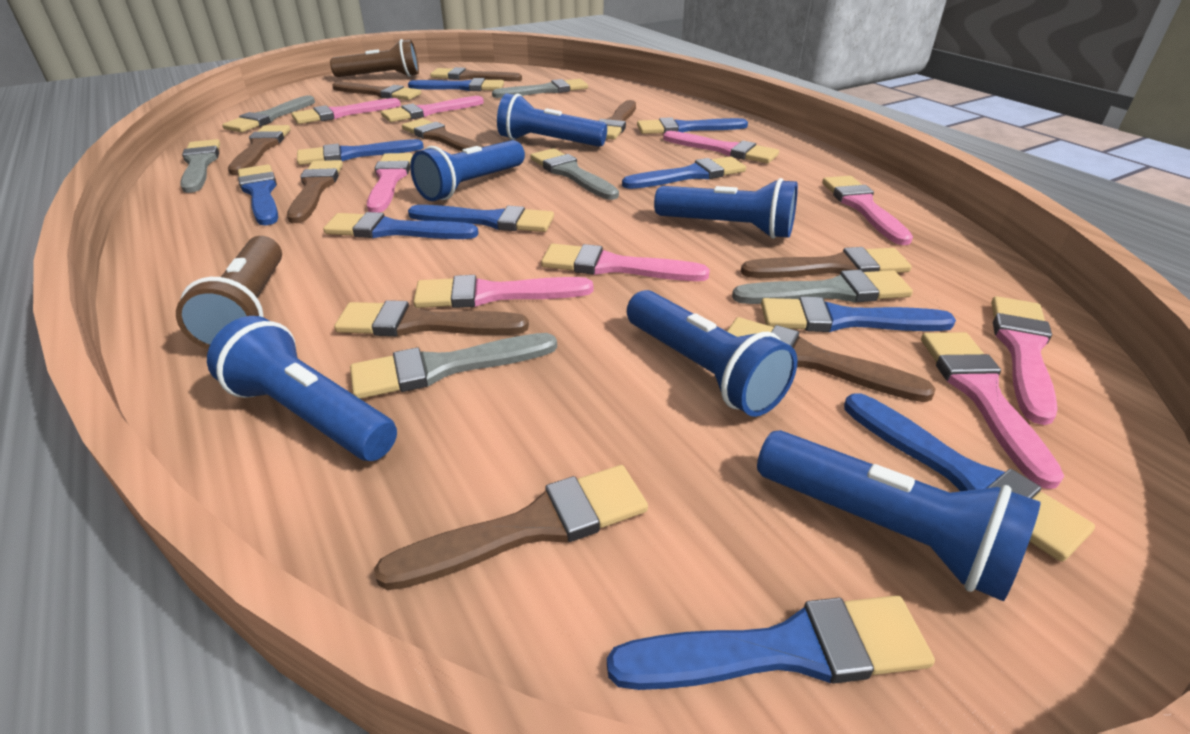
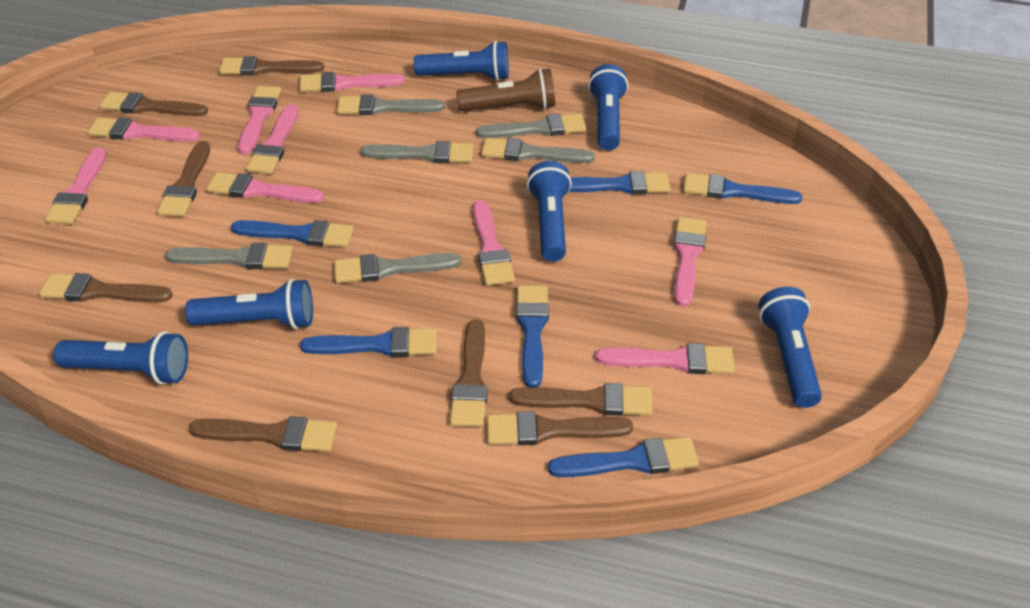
blue brush: 10 -> 6
brown brush: 10 -> 8
brown flashlight: 2 -> 1

